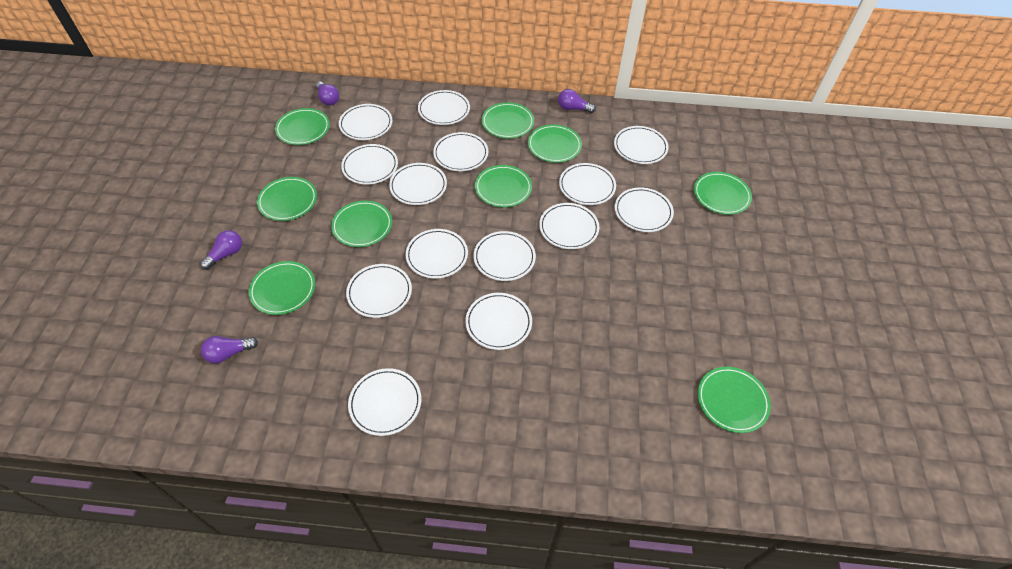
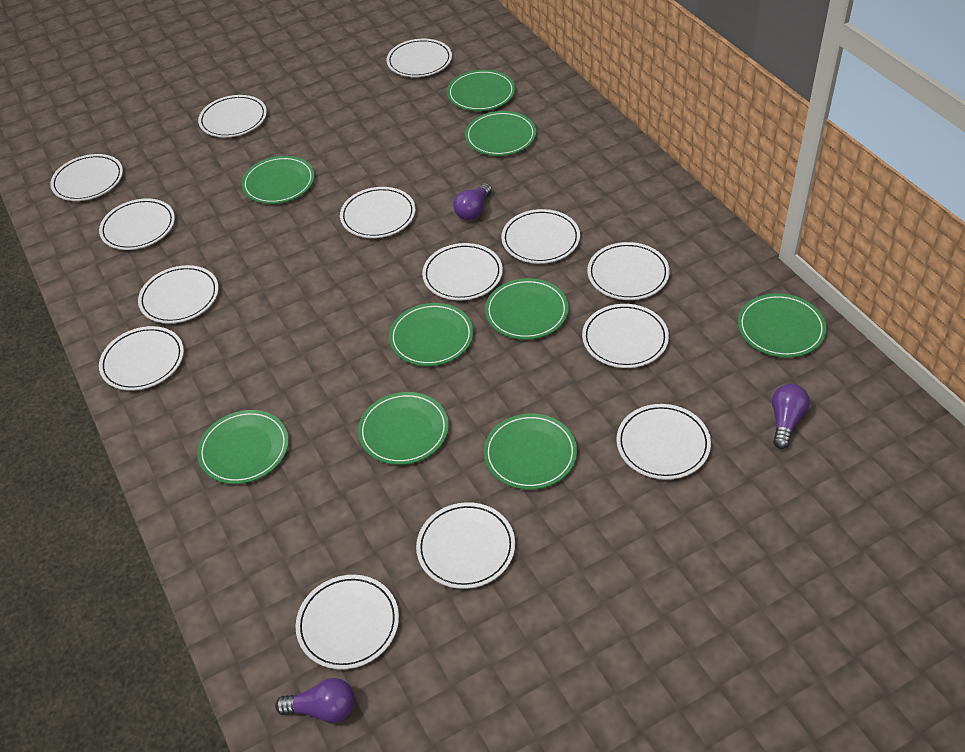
purple light bulb: 4 -> 3

